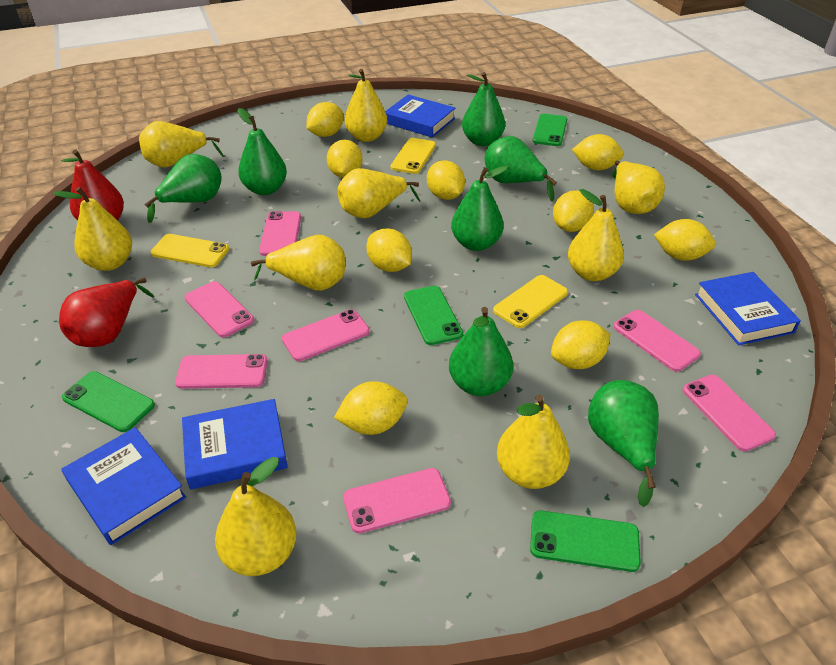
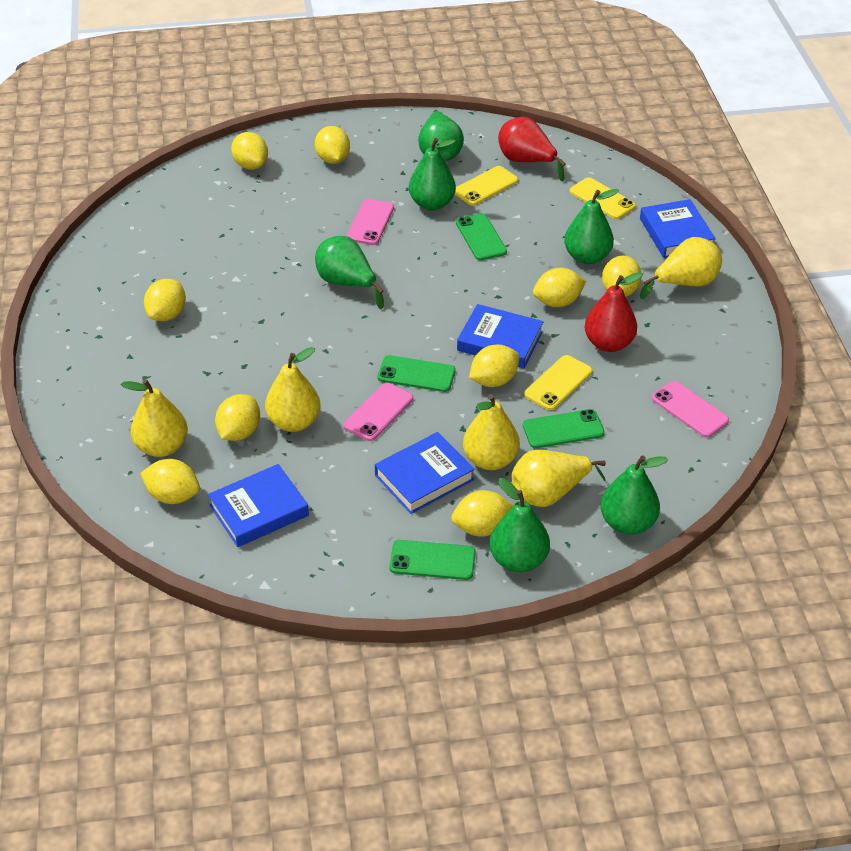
green pear: 7 -> 6
pink phone: 7 -> 3
yellow pear: 9 -> 5

